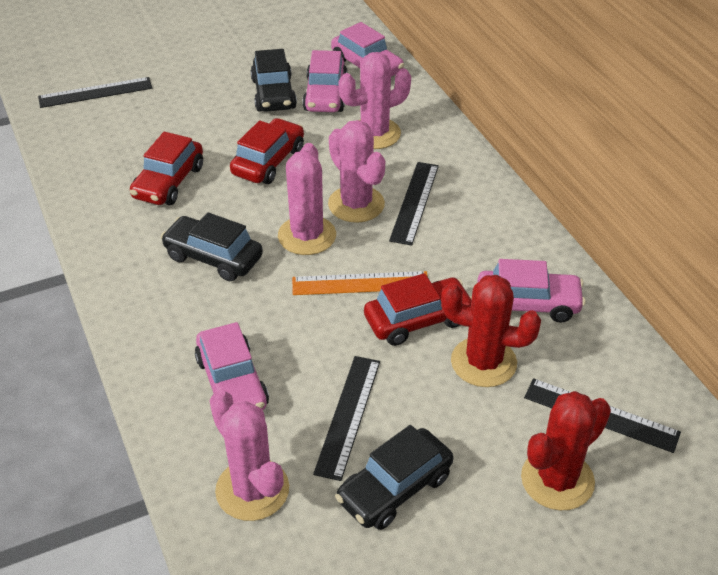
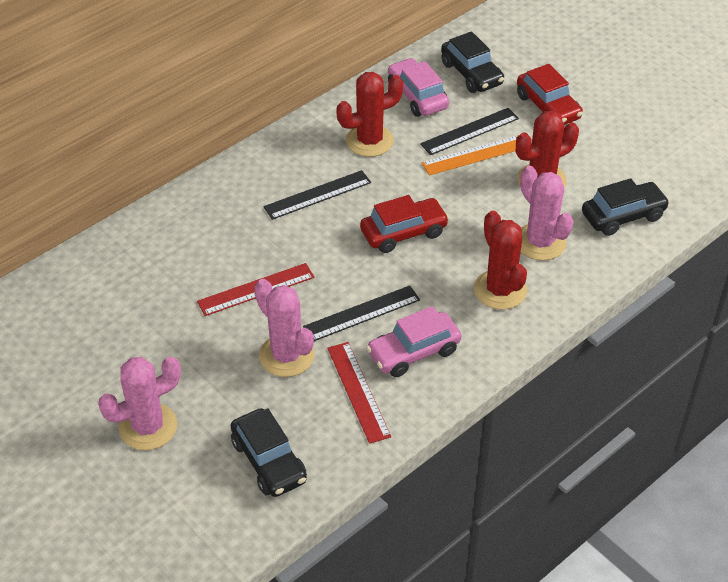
black ruler: 4 -> 3
pink cactus: 4 -> 3
pink car: 4 -> 2
red cactus: 2 -> 3
red car: 3 -> 2
red ruler: 0 -> 2

